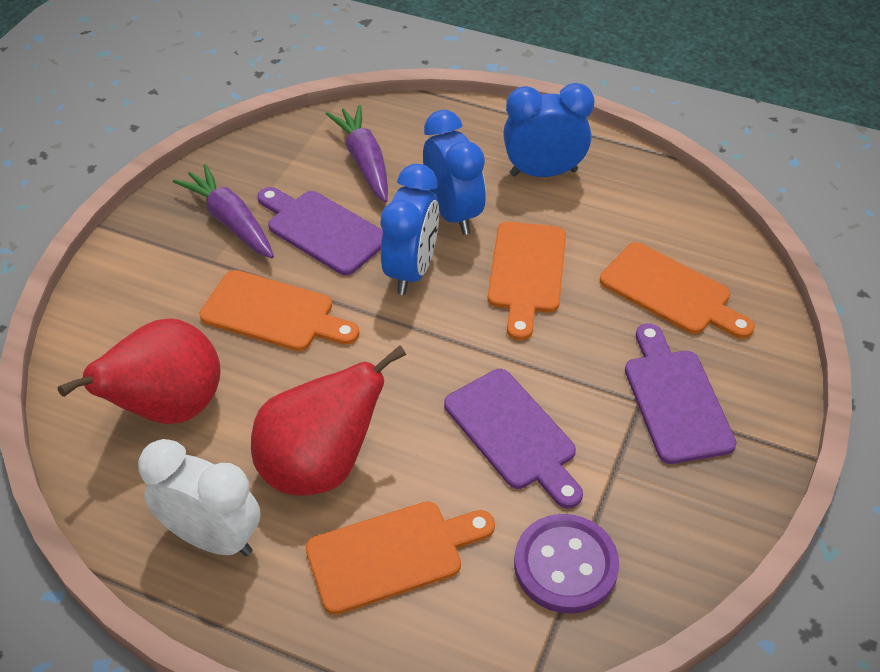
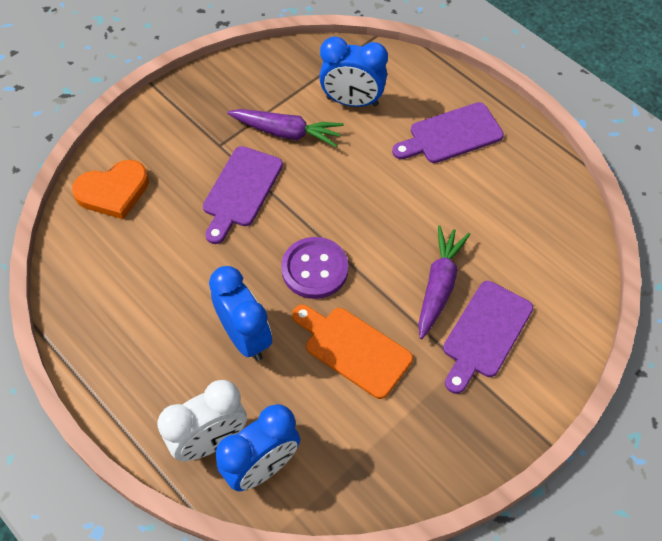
orange cutting board: 4 -> 1
orange heart: 0 -> 1
red pear: 2 -> 0

